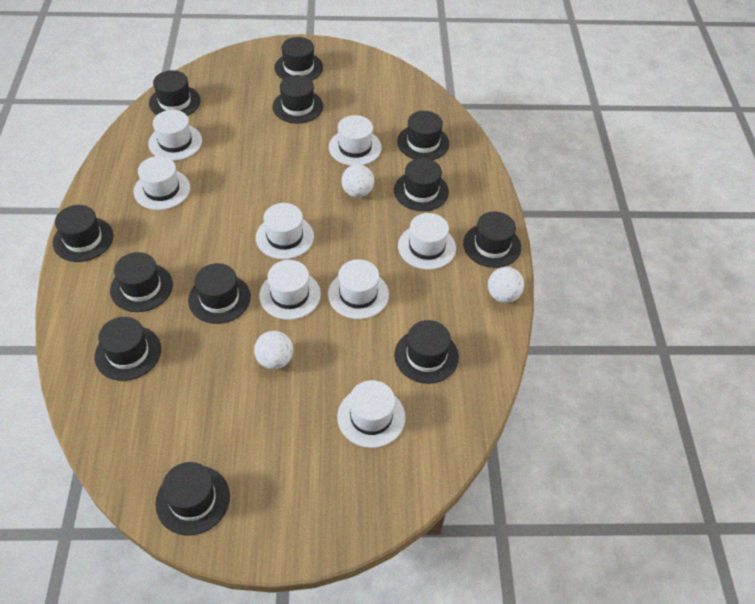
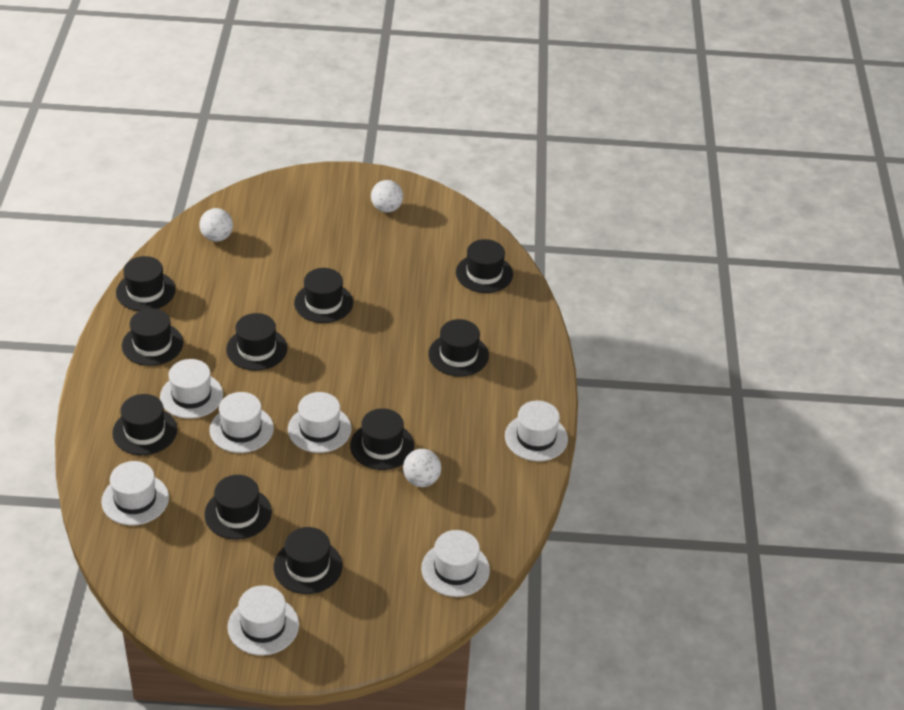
black hat: 12 -> 10
white hat: 8 -> 7

